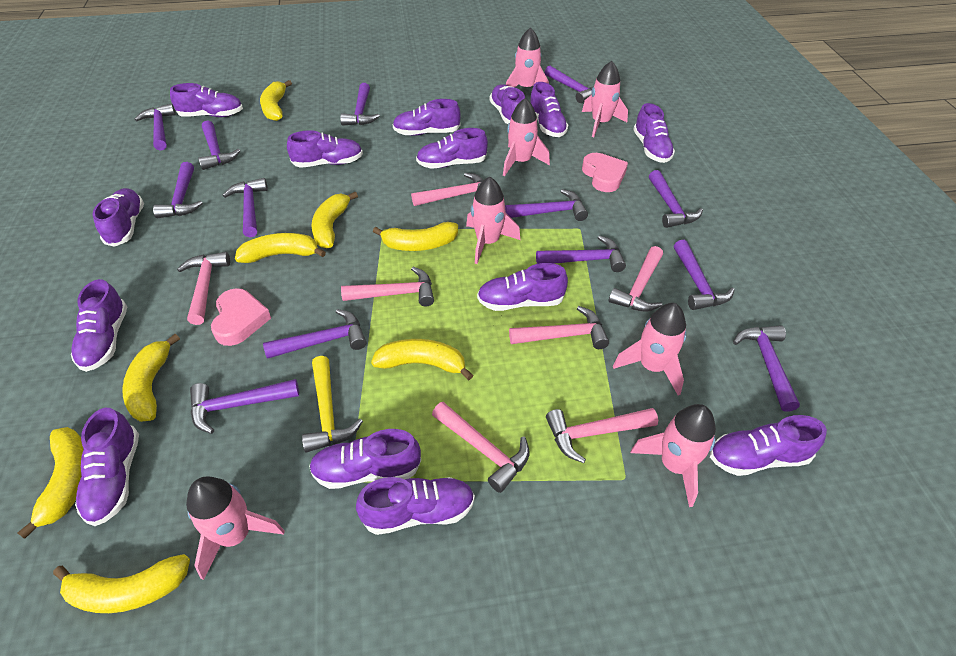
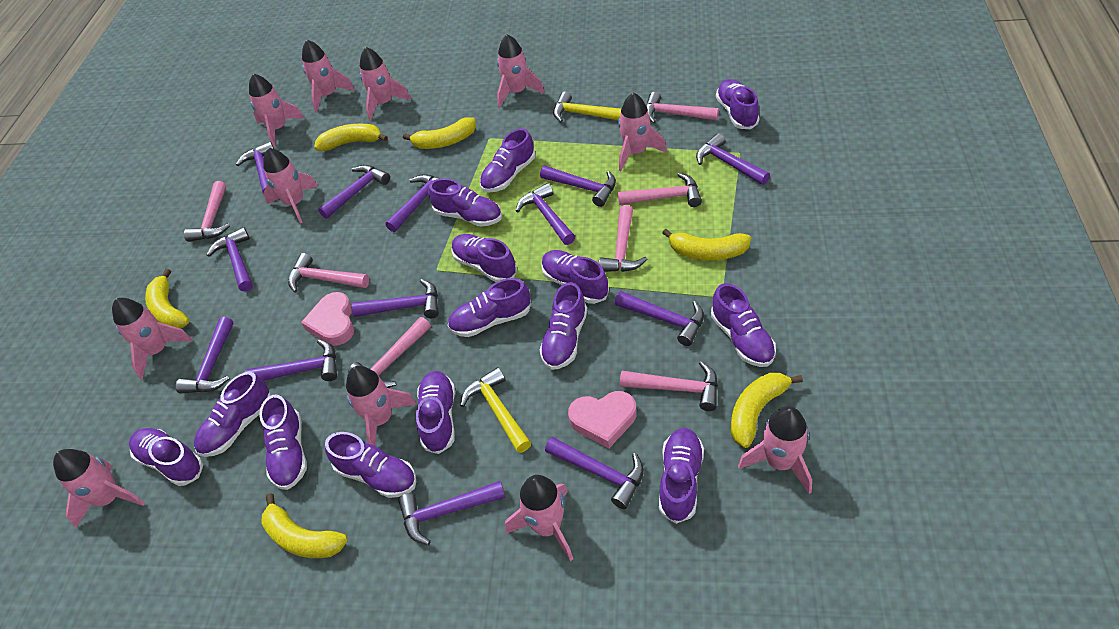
pink rocket: 7 -> 11
yellow banana: 8 -> 6
yellow hammer: 1 -> 2

